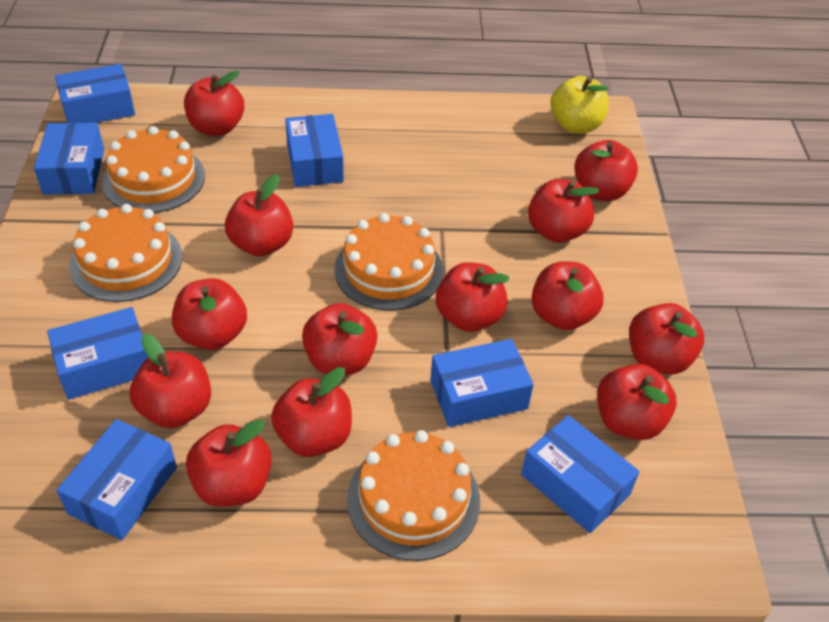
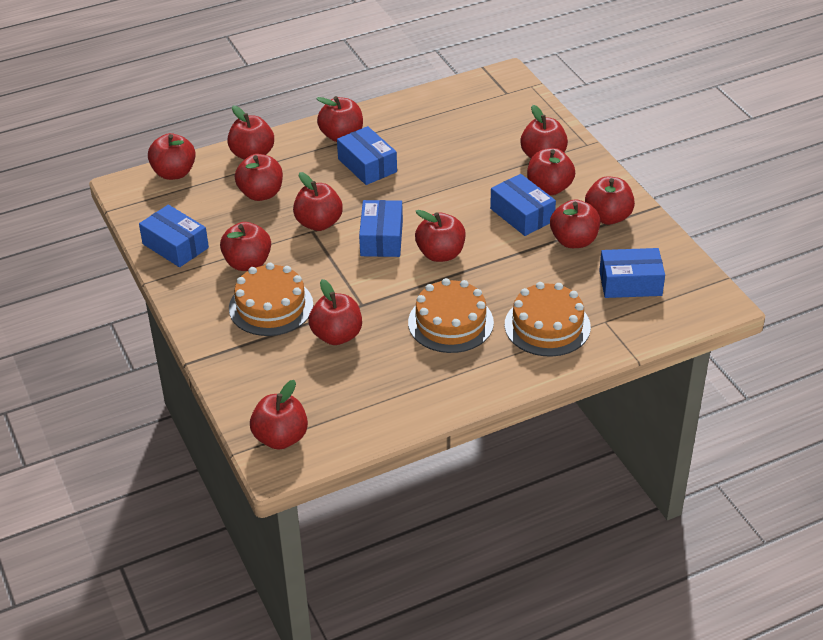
blue box: 7 -> 5
orange cake: 4 -> 3
yellow apple: 1 -> 0

